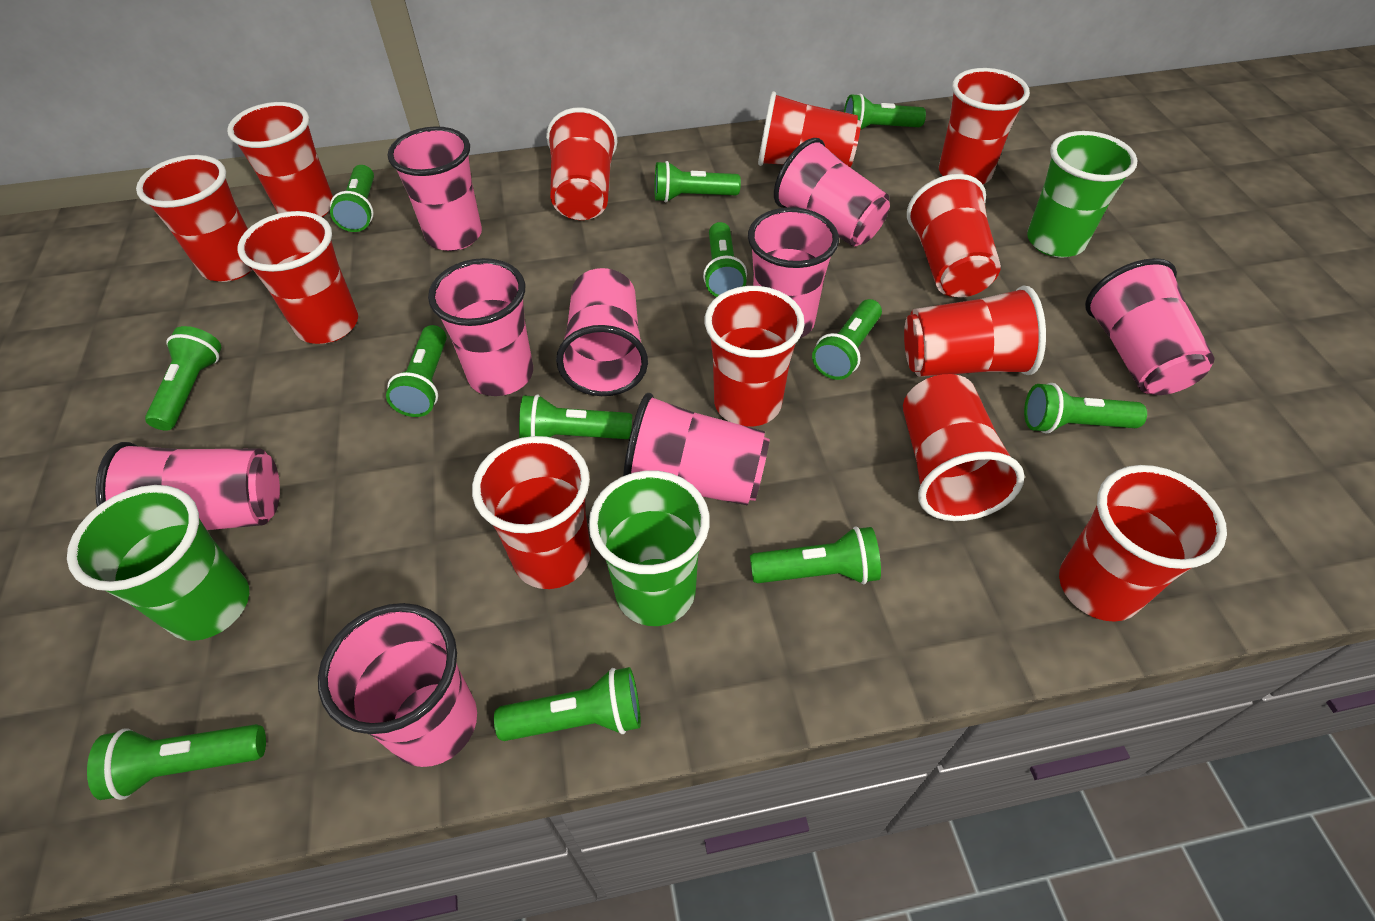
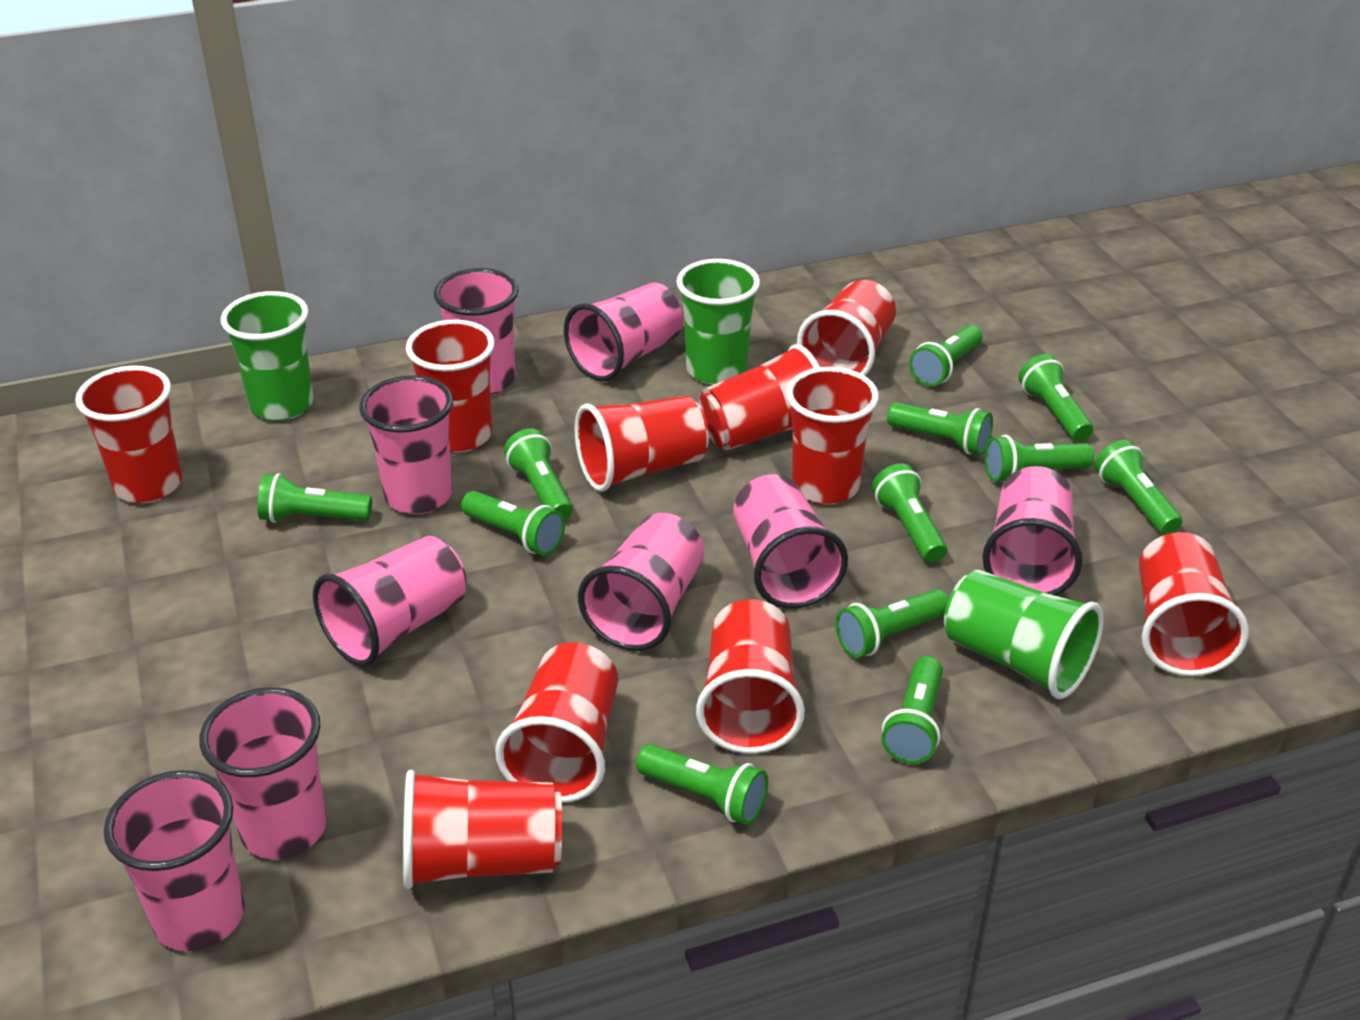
red cup: 12 -> 10

